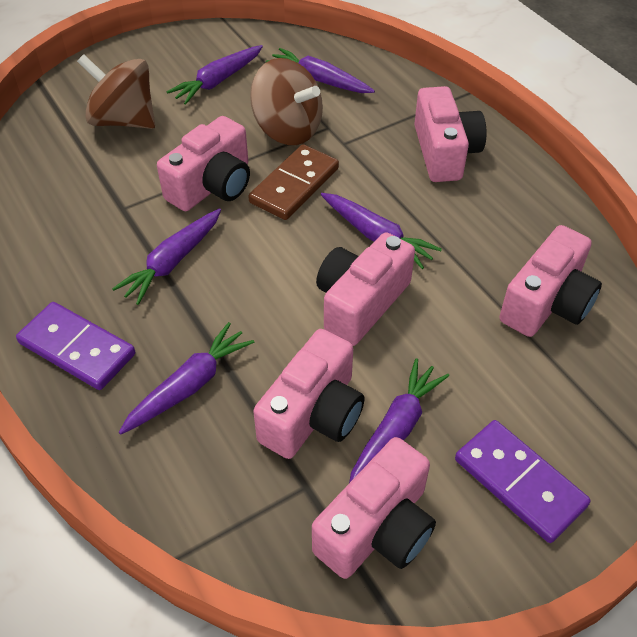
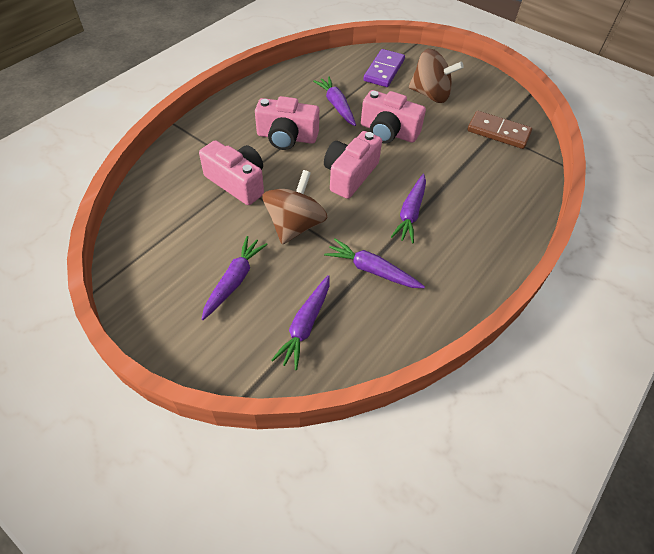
pink camera: 6 -> 4
purple carrot: 6 -> 5
purple domino: 2 -> 1

